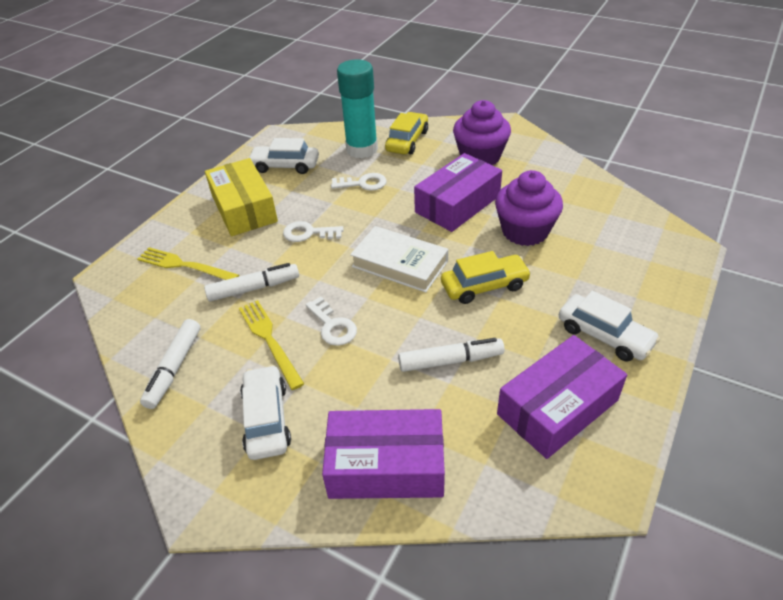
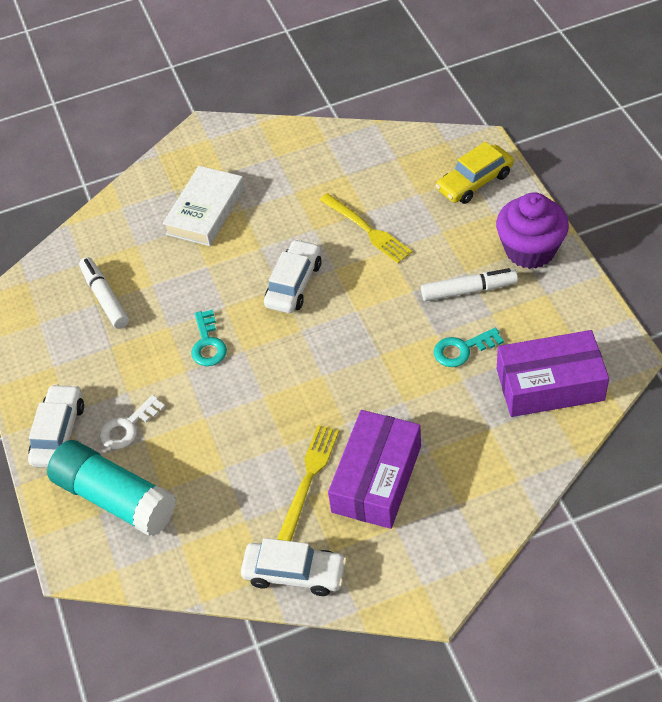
purple box: 3 -> 2
purple cupcake: 2 -> 1
turquoise key: 0 -> 2
white key: 3 -> 1
white marker: 3 -> 2
yellow box: 1 -> 0
yellow car: 2 -> 1

